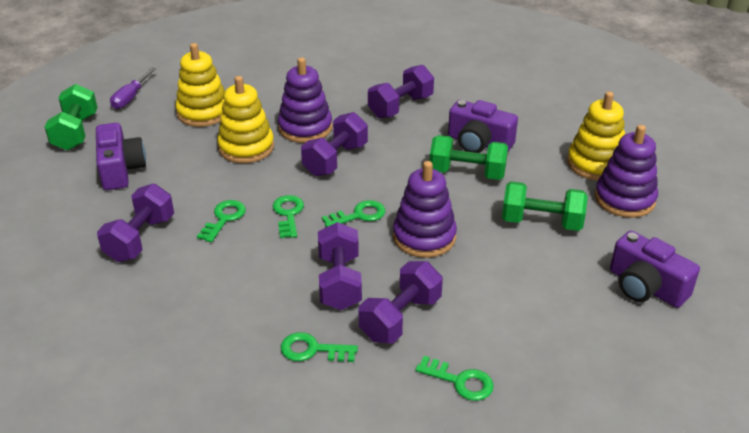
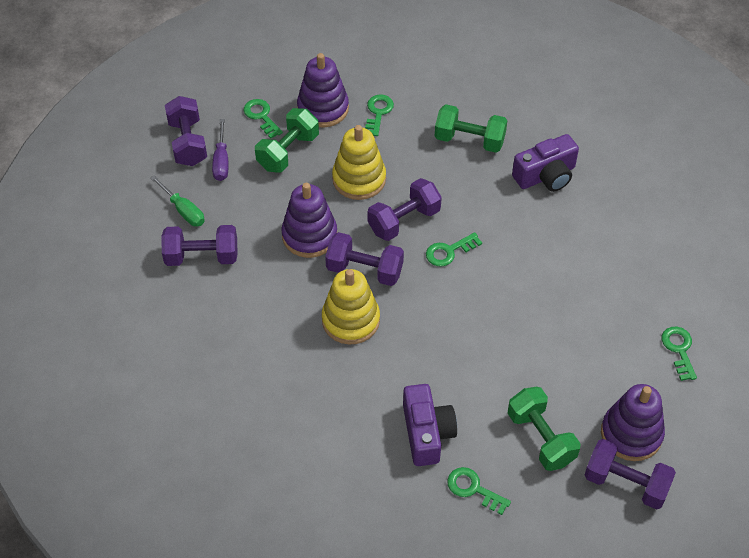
green screwdriver: 0 -> 1
purple camera: 3 -> 2
yellow stacking toy: 3 -> 2

